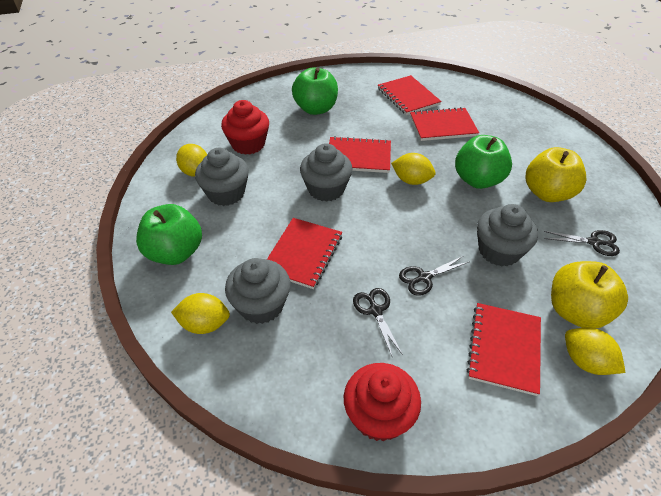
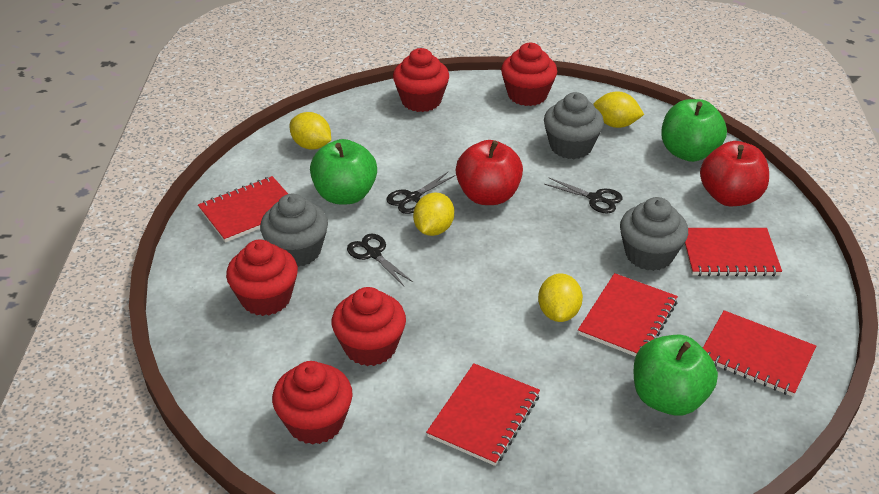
grey cupcake: 4 -> 3
red apple: 0 -> 2
red cupcake: 2 -> 5
yellow apple: 2 -> 0

